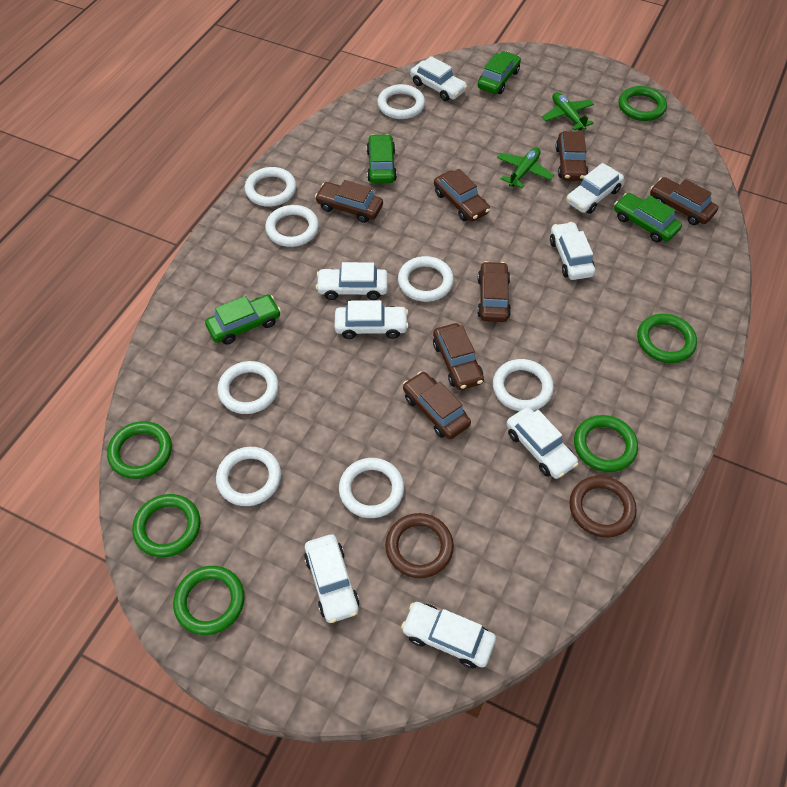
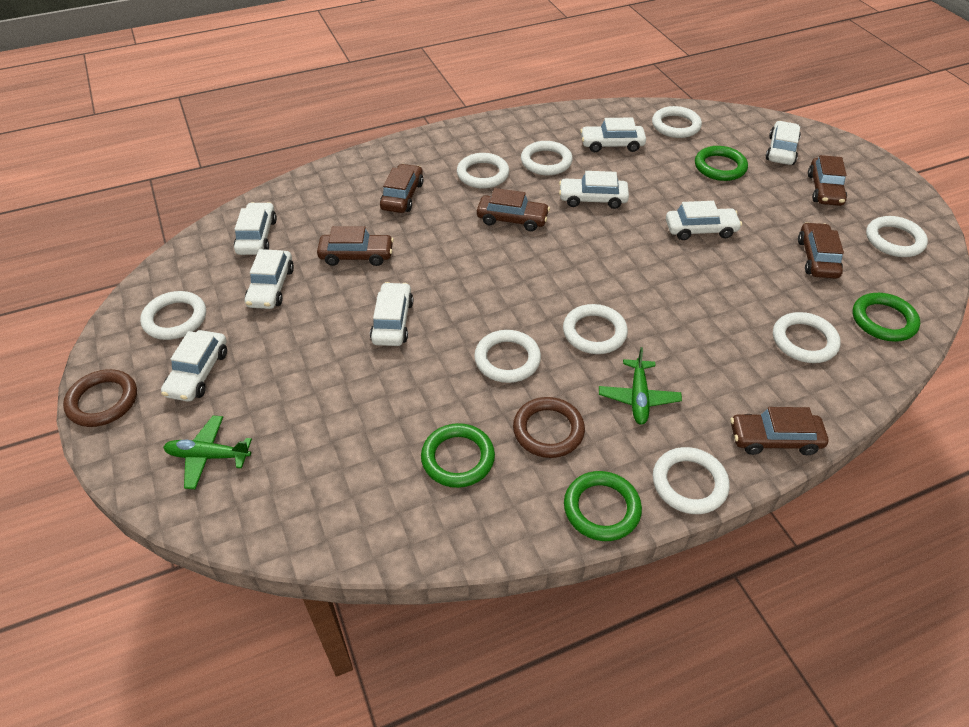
brown car: 7 -> 6
green car: 4 -> 0
green ring: 6 -> 4
white ring: 8 -> 9

